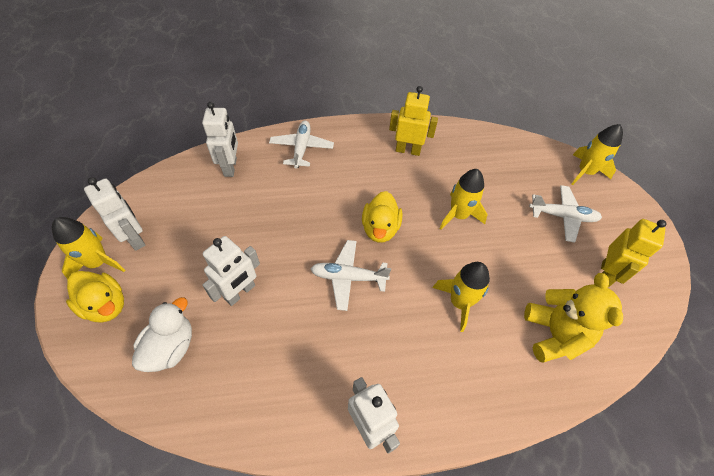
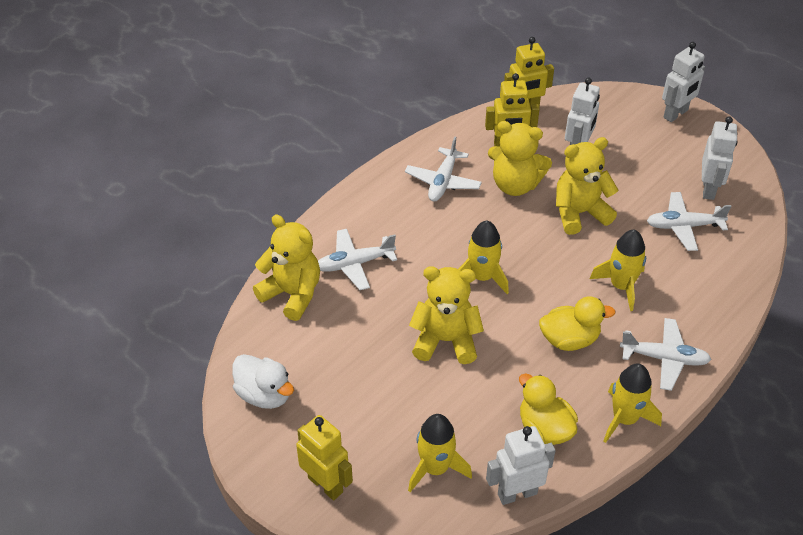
white plane: 3 -> 4
yellow robot: 2 -> 3
yellow teddy bear: 1 -> 4

